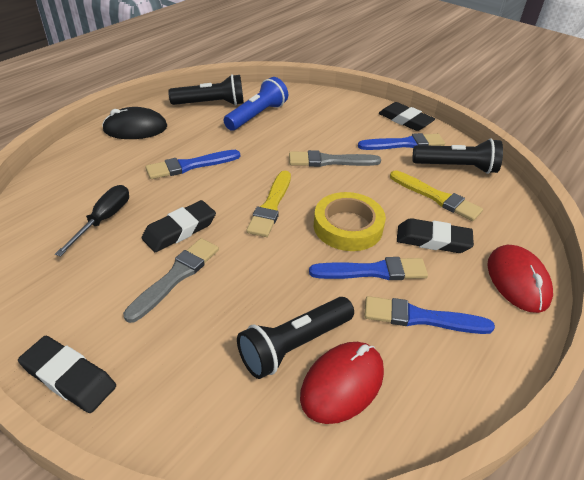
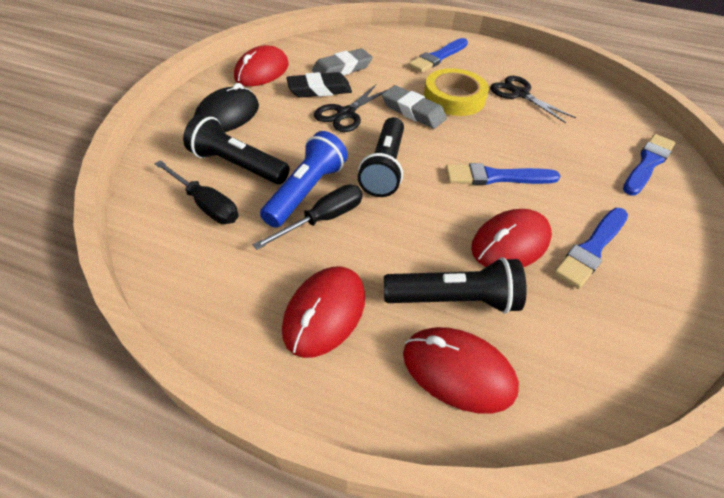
black eraser: 4 -> 1
black scissors: 0 -> 2
black screwdriver: 1 -> 2
grey brush: 2 -> 0
grey eraser: 0 -> 2
red mouse: 2 -> 4
yellow brush: 2 -> 0

